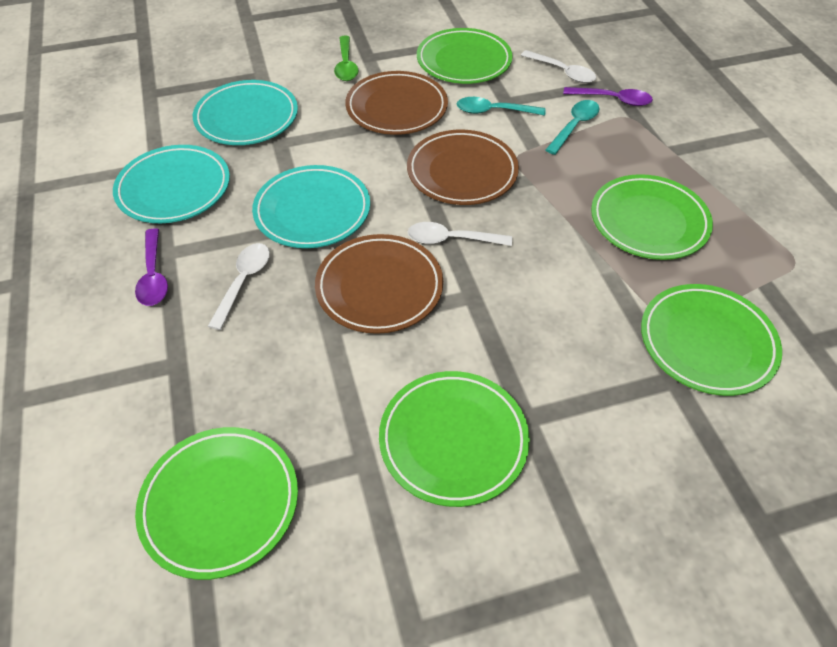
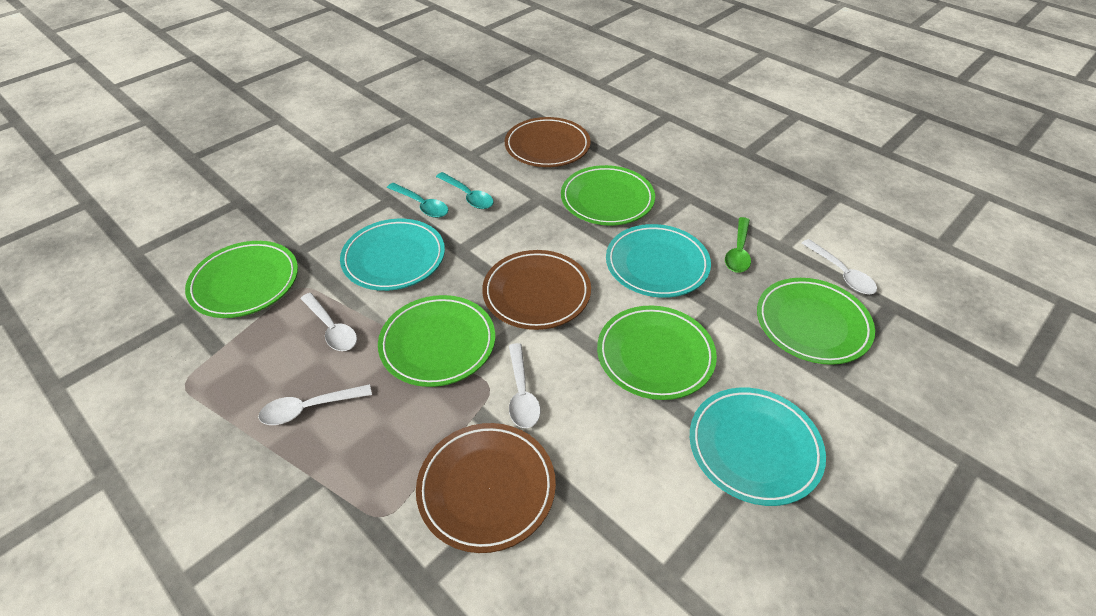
purple spoon: 2 -> 0
white spoon: 3 -> 4

